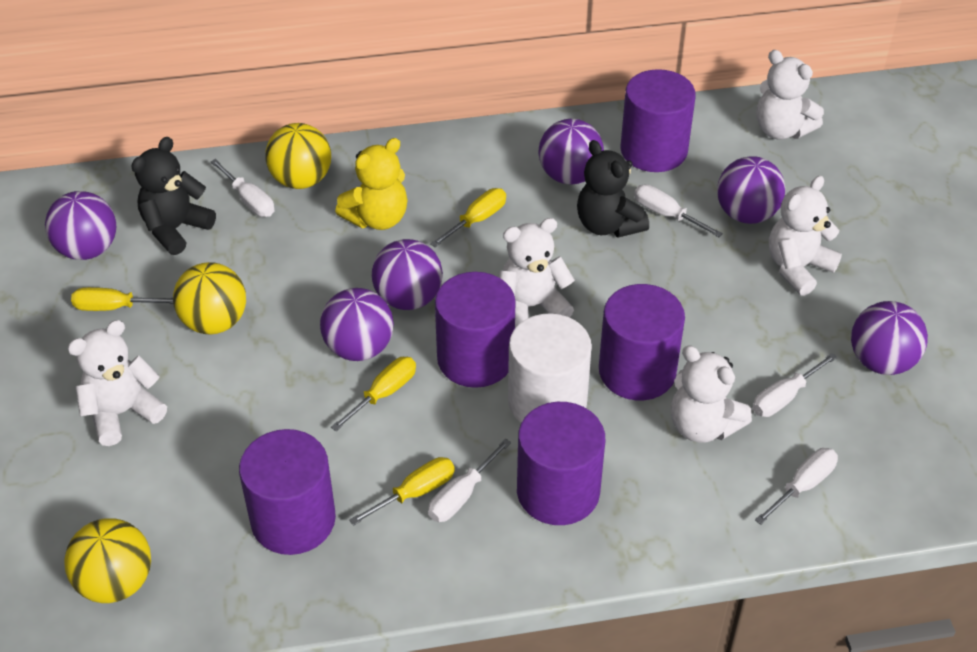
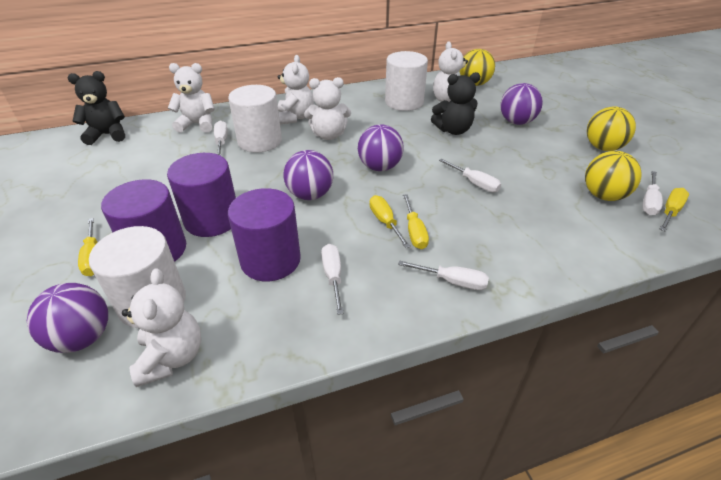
purple ball: 6 -> 4
purple cylinder: 5 -> 3
white cylinder: 1 -> 3
yellow teddy bear: 1 -> 0

